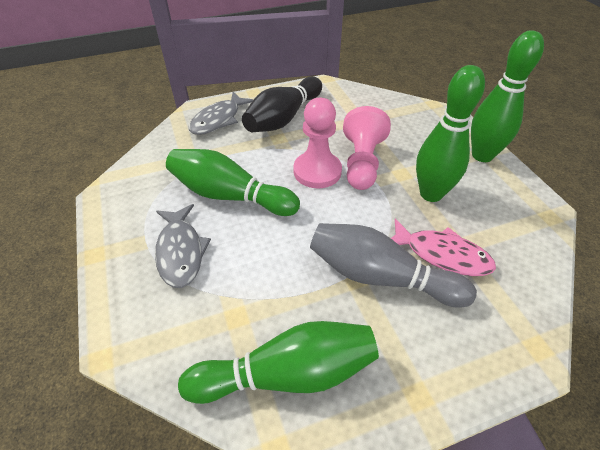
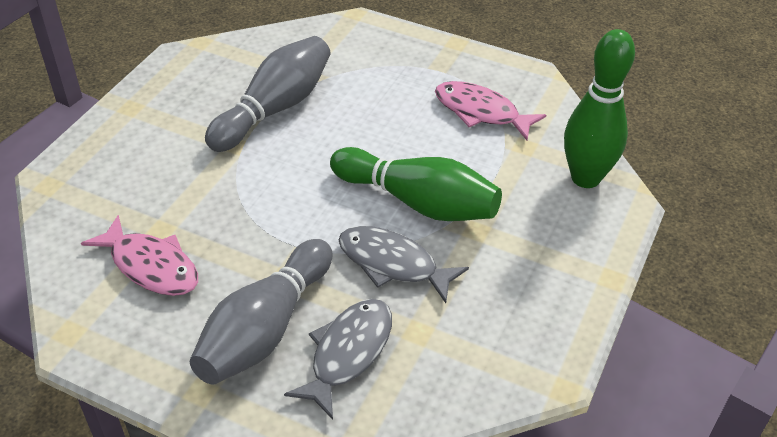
black bowling pin: 1 -> 0
green bowling pin: 4 -> 2
grey bowling pin: 1 -> 2
pink fish: 1 -> 2
pink pawn: 2 -> 0

